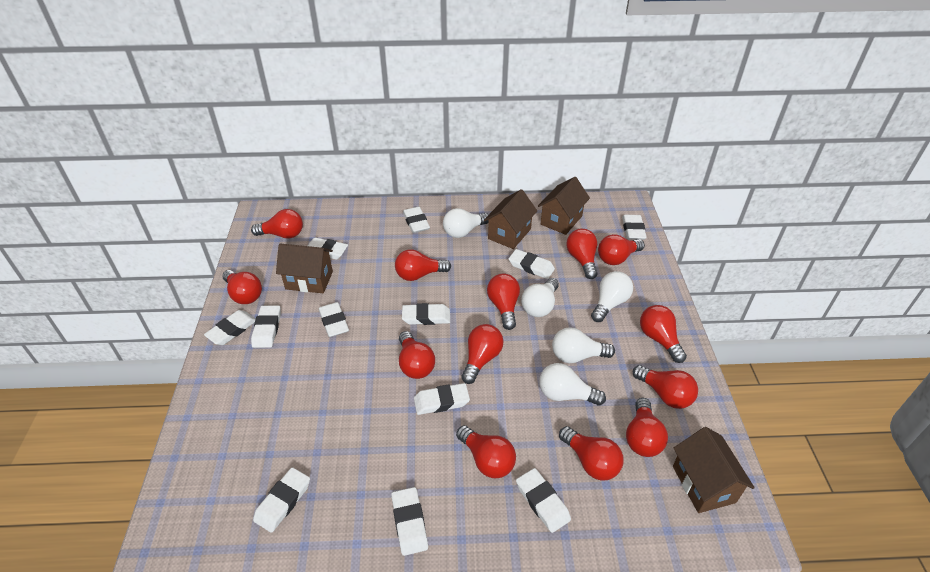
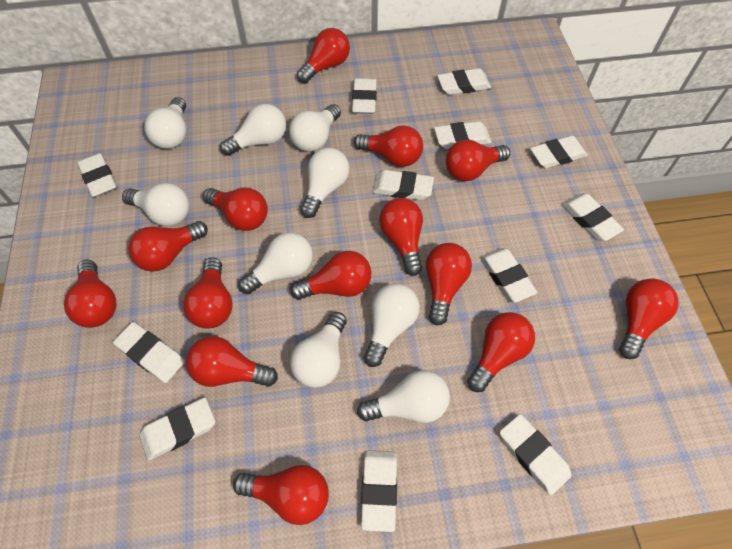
brown house: 4 -> 0
red light bulb: 13 -> 14
white light bulb: 5 -> 9

